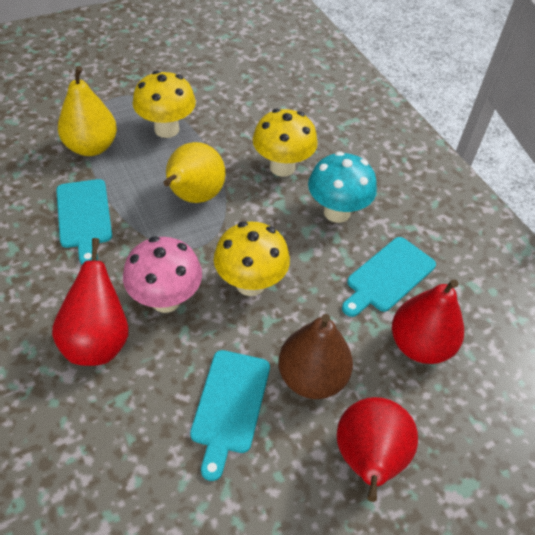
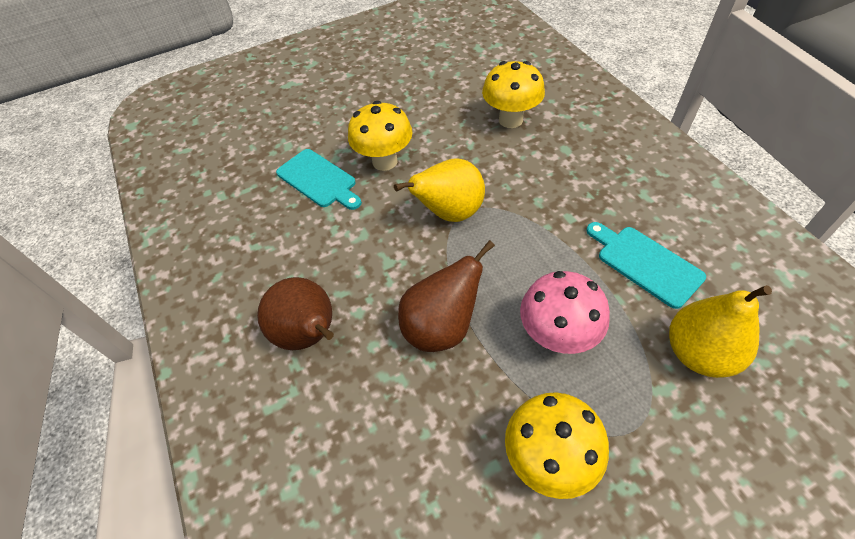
brown pear: 1 -> 2
red pear: 3 -> 0
turquoise cutting board: 3 -> 2
turquoise mushroom: 1 -> 0

